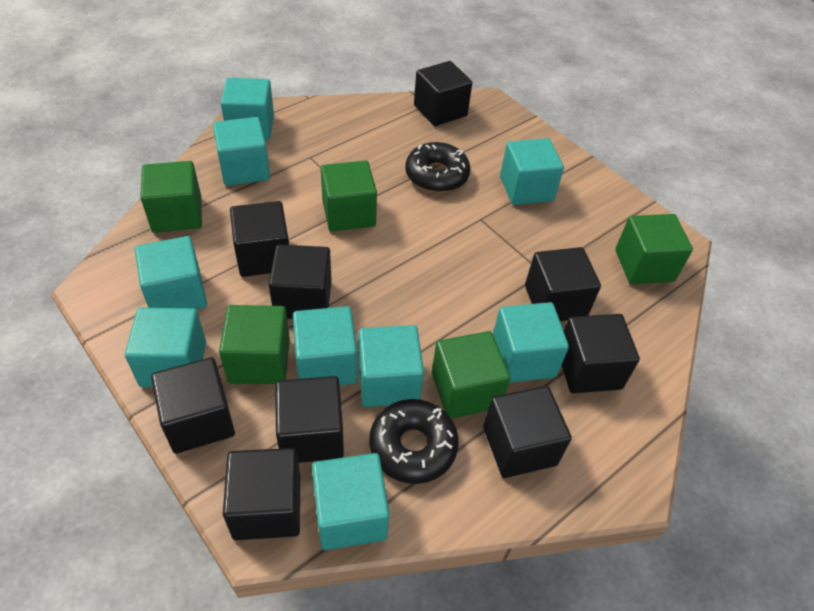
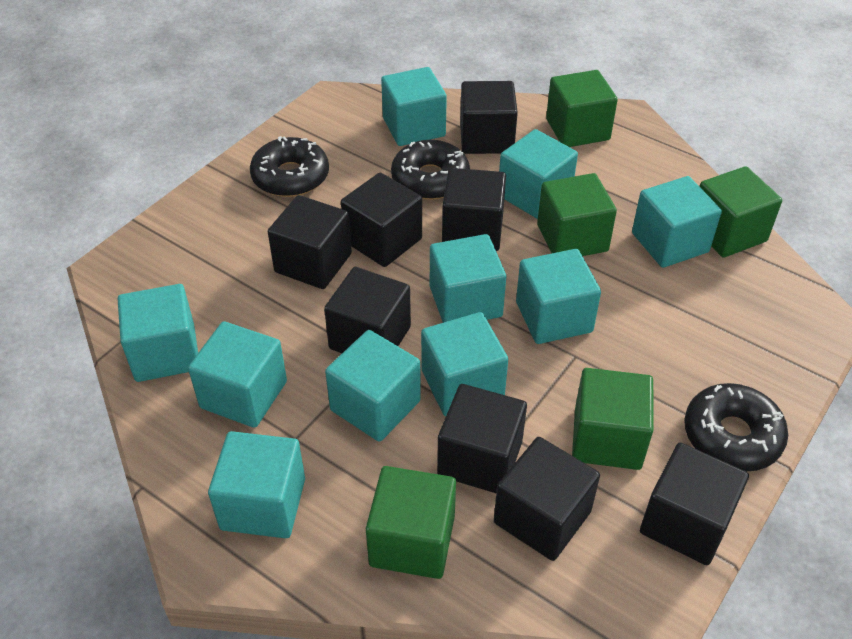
black cube: 9 -> 8
black donut: 2 -> 3
turquoise cube: 9 -> 10

